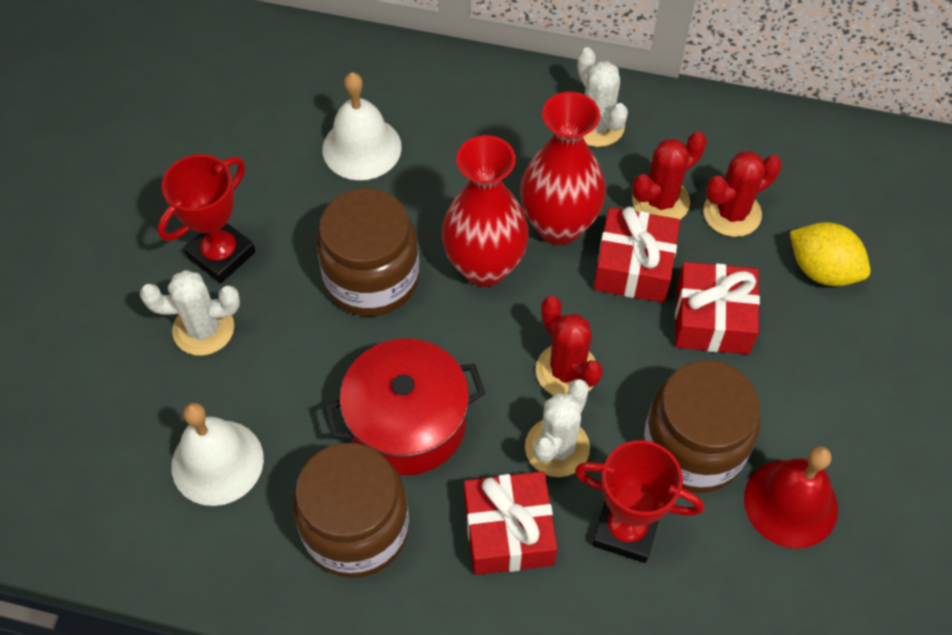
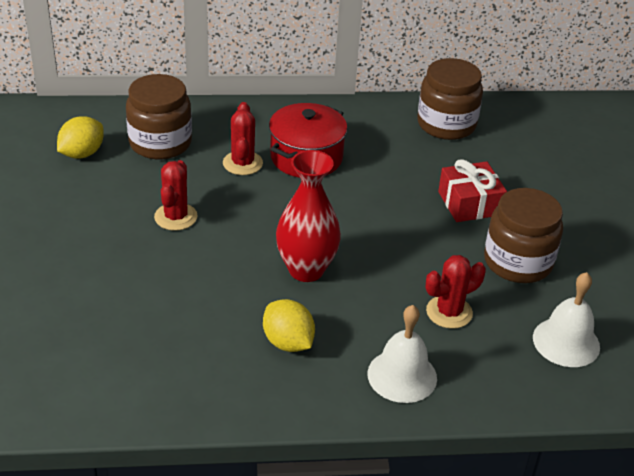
red bell: 1 -> 0
red gift: 3 -> 1
red trophy: 2 -> 0
red vase: 2 -> 1
white cactus: 3 -> 0
yellow lemon: 1 -> 2

